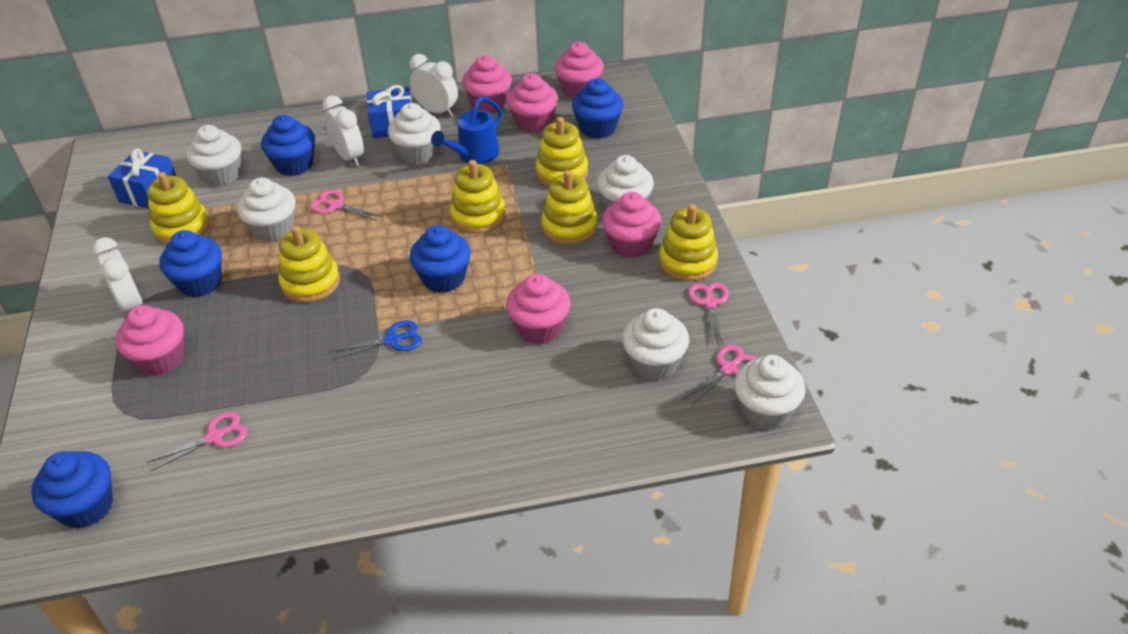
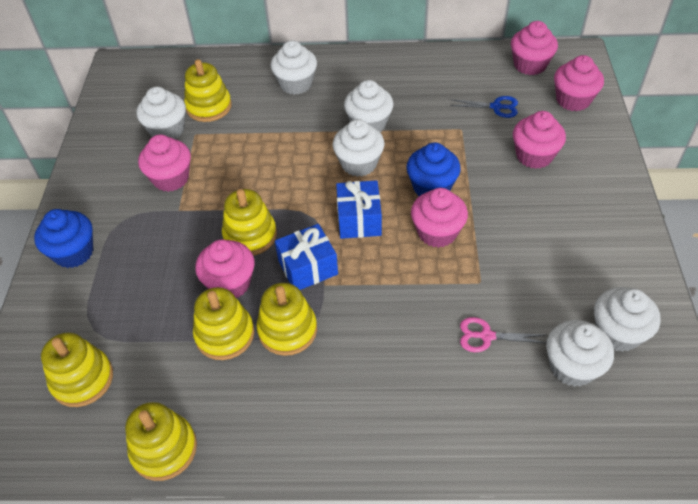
blue cupcake: 5 -> 2
blue watering can: 1 -> 0
pink scissors: 4 -> 1
white clock: 3 -> 0

